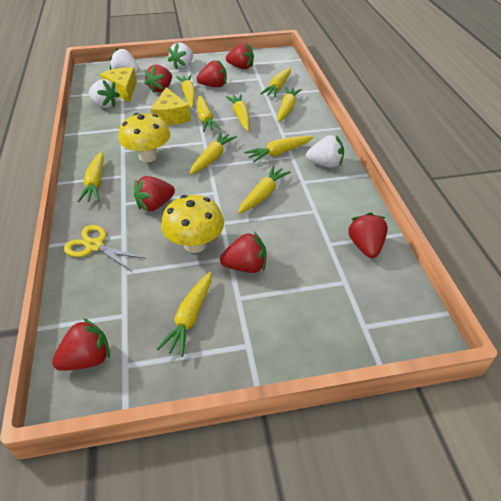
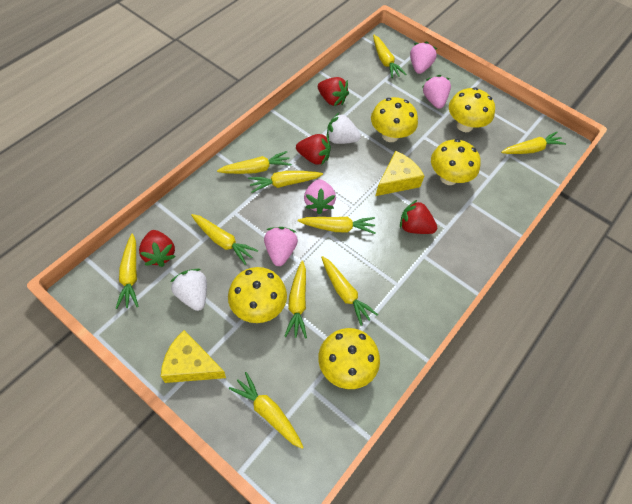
pink strawberry: 0 -> 4
red strawberry: 7 -> 4
white strawberry: 4 -> 2
yellow mushroom: 2 -> 5
yellow scissors: 1 -> 0

